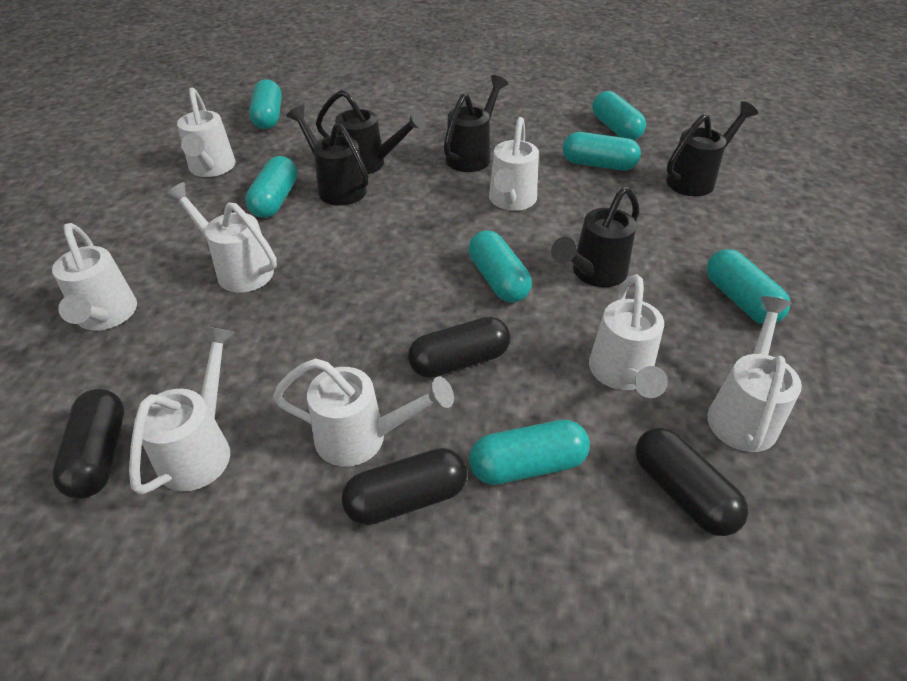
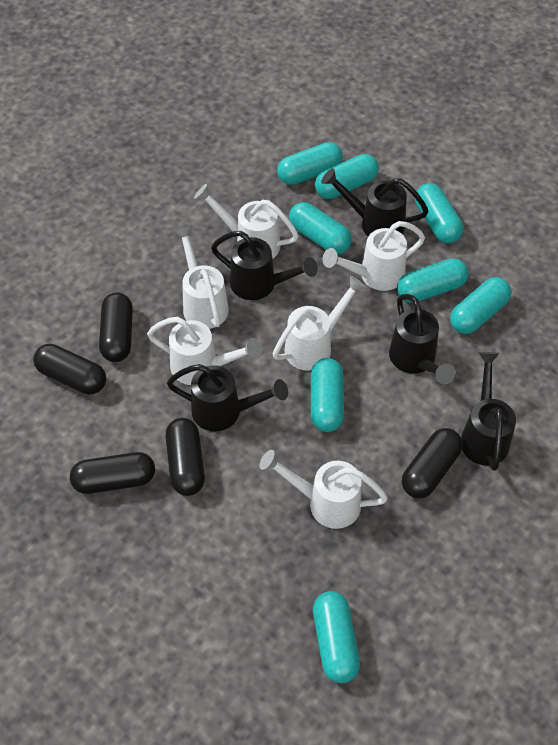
black capsule: 4 -> 5
turquoise capsule: 7 -> 8
white watering can: 8 -> 6

